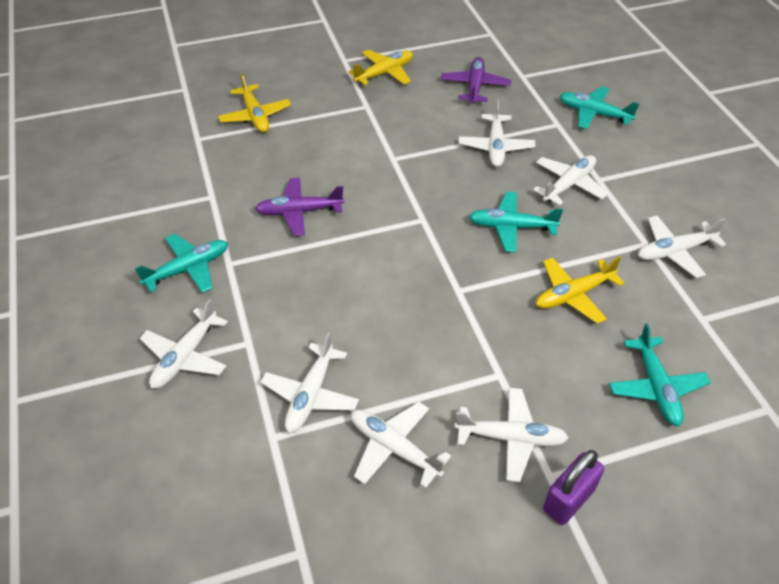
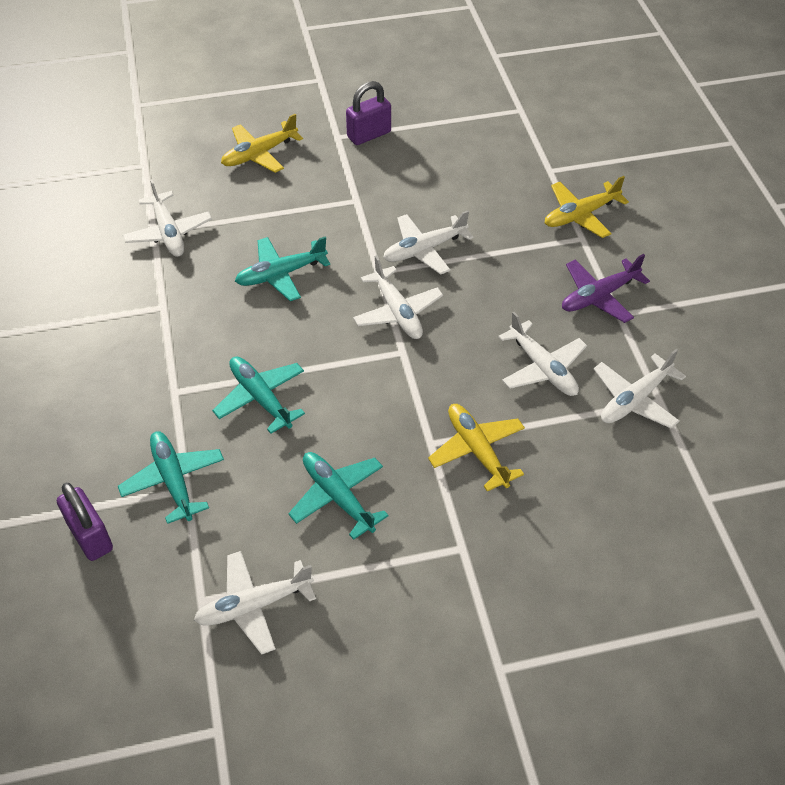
purple padlock: 1 -> 2
purple plane: 2 -> 1
white plane: 7 -> 6

